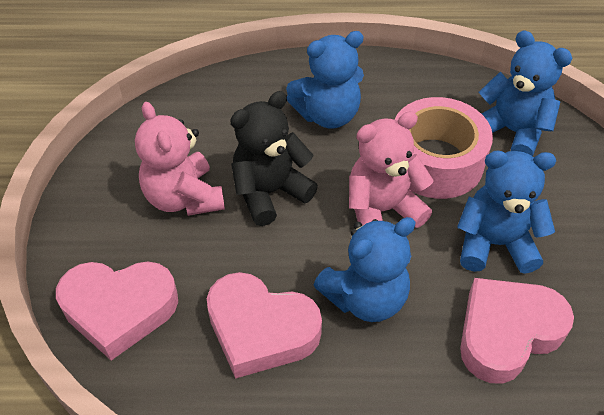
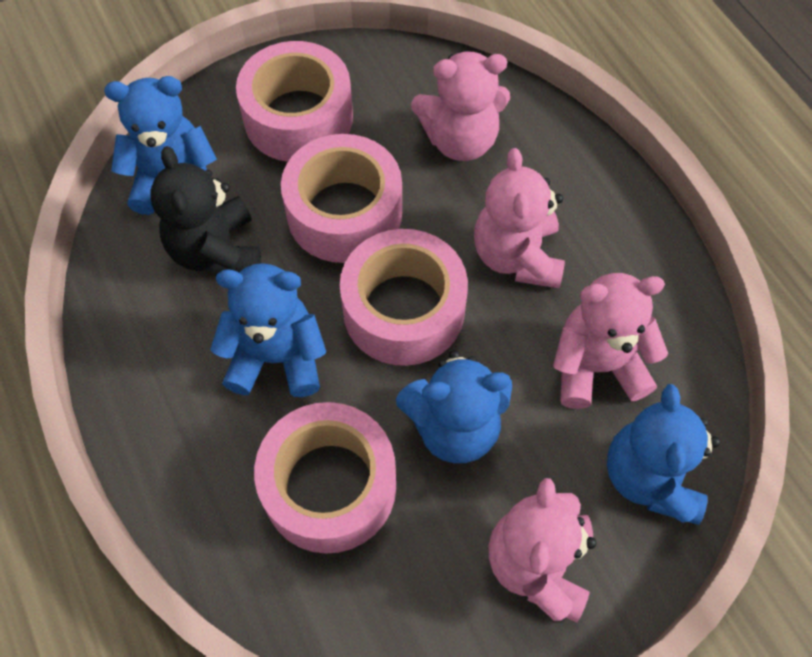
pink heart: 3 -> 0
pink tape: 1 -> 4
pink teddy bear: 2 -> 4

